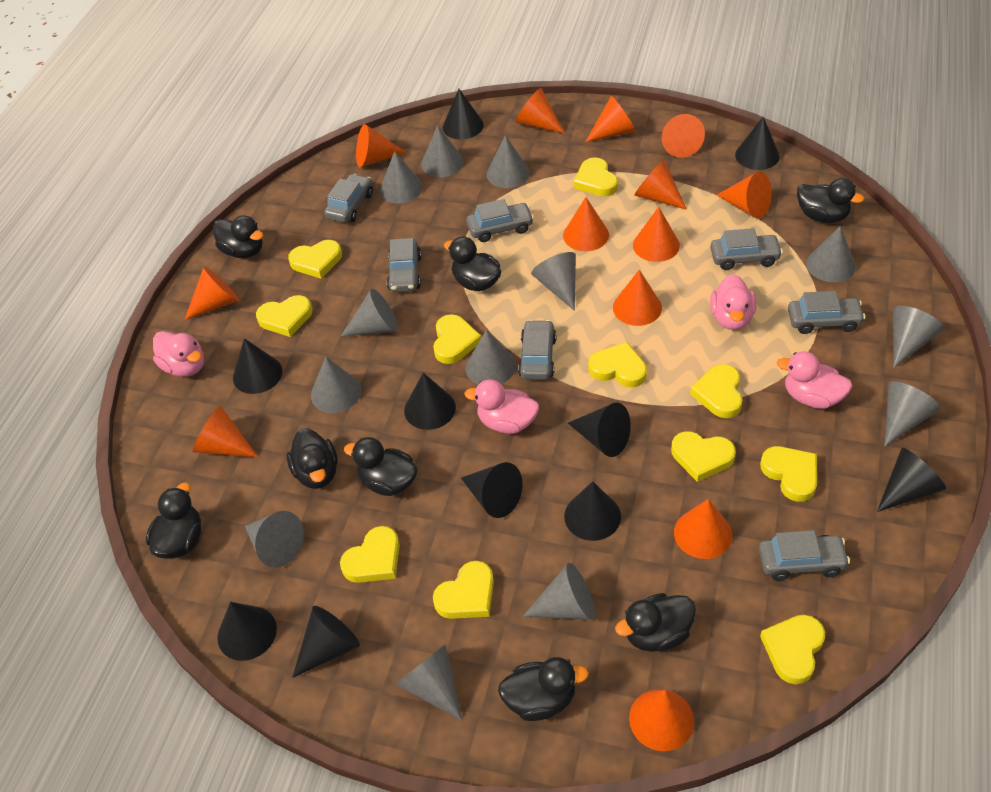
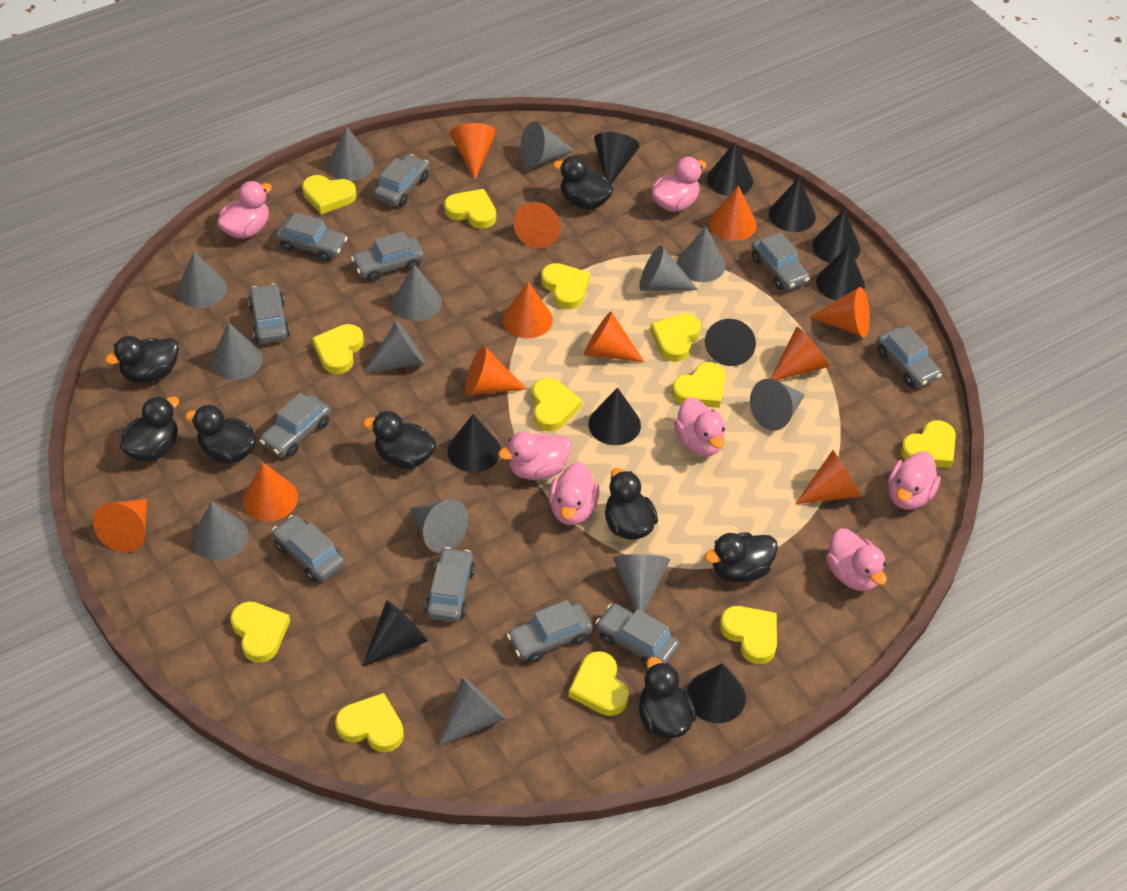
grey car: 7 -> 11
orange cone: 13 -> 11
pink duck: 4 -> 7
yellow heart: 11 -> 12

